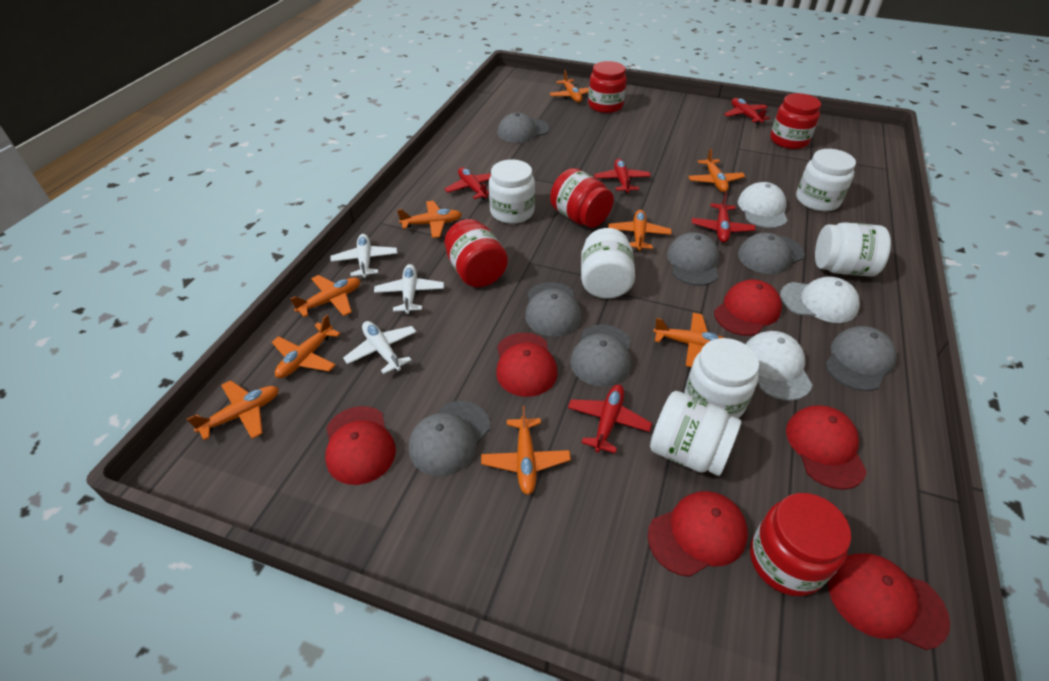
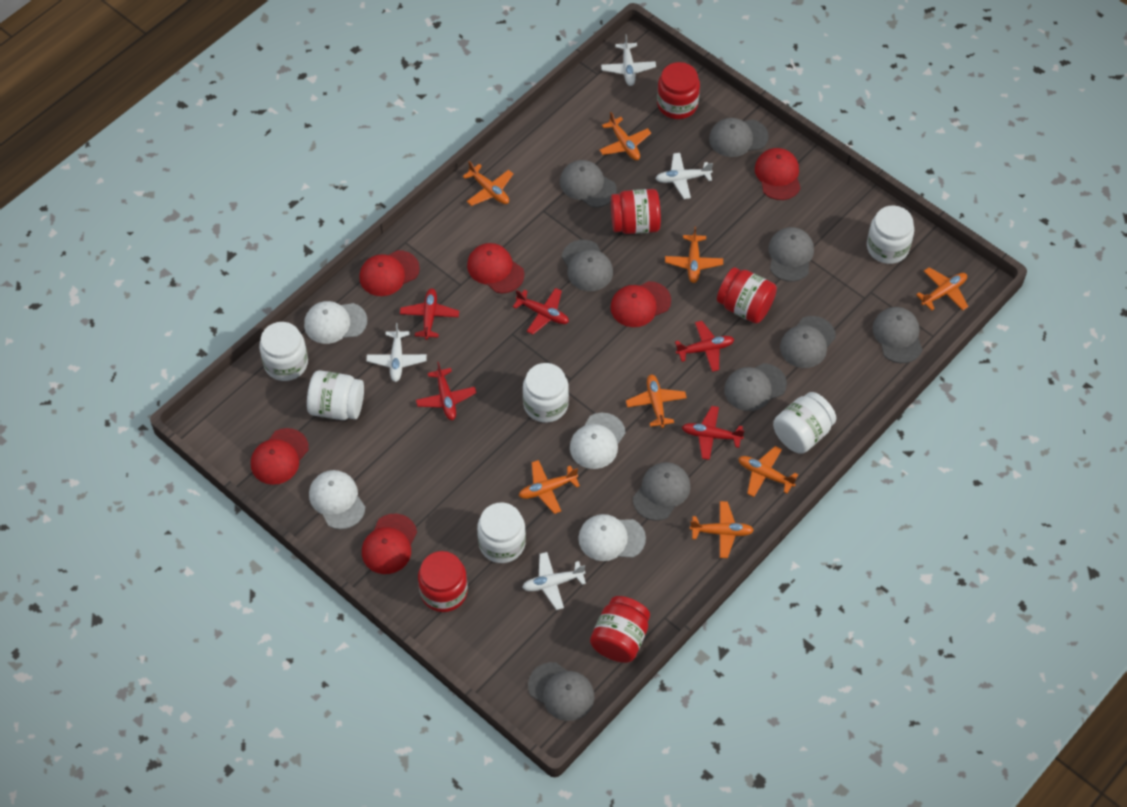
grey cap: 7 -> 9
orange plane: 9 -> 8
white cap: 3 -> 4
white plane: 3 -> 4

